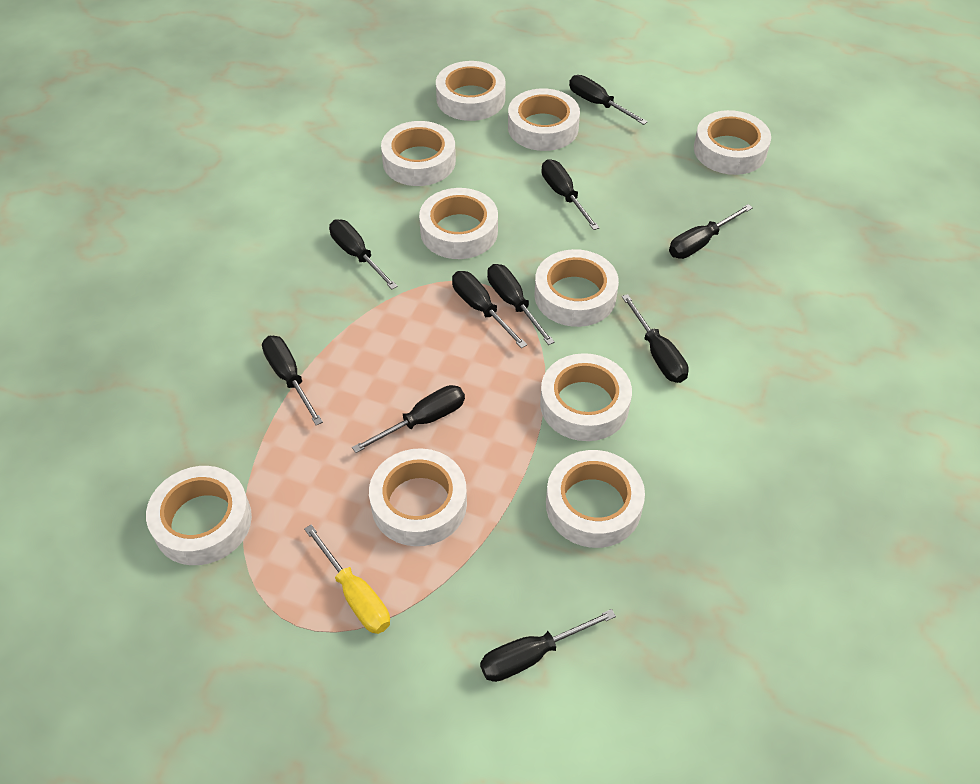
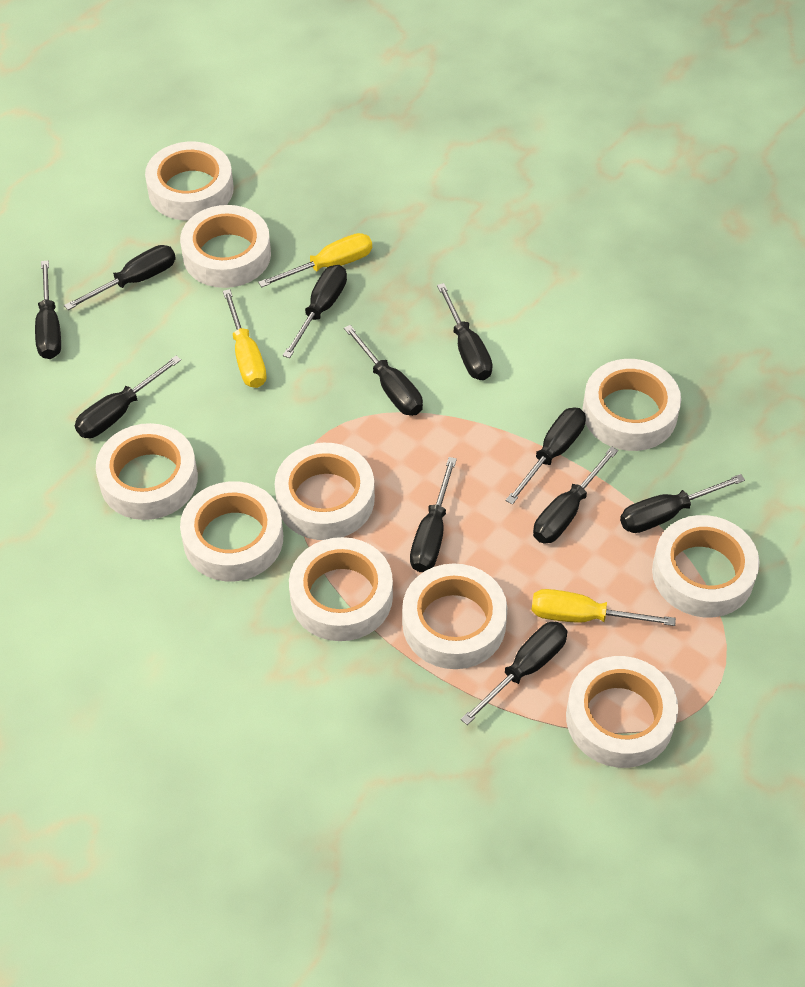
black screwdriver: 10 -> 11
yellow screwdriver: 1 -> 3

